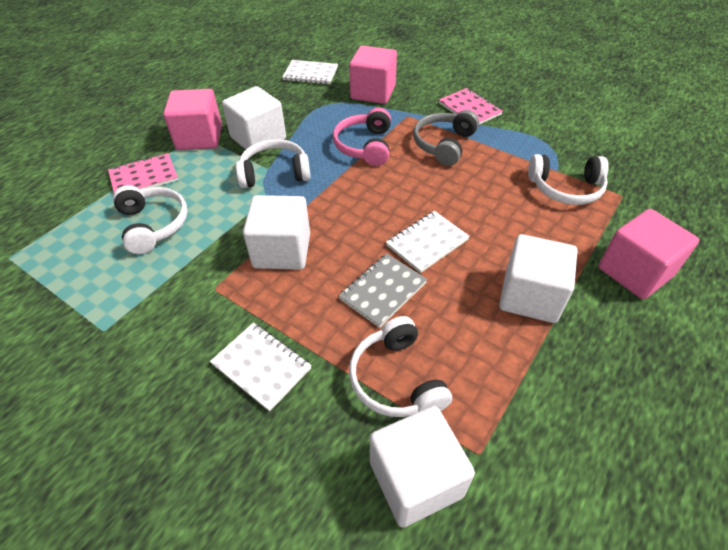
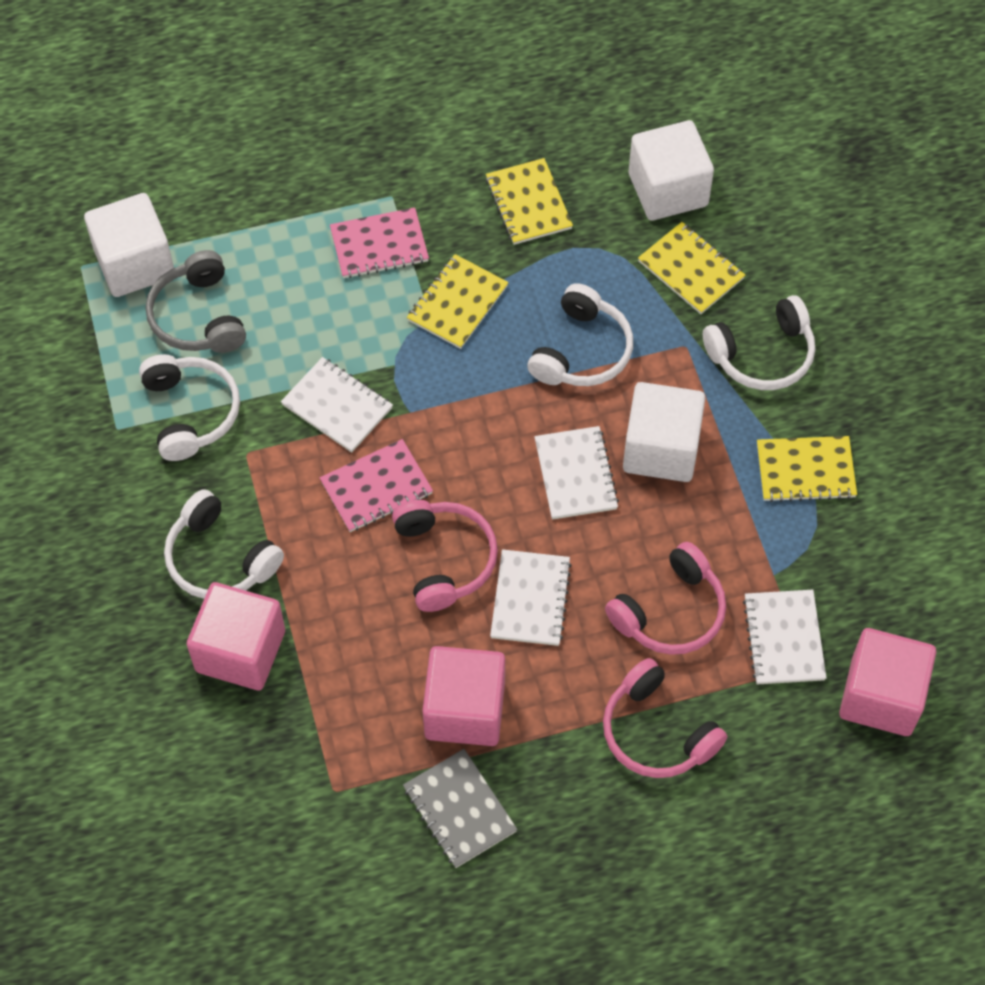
pink headphones: 1 -> 3
white cube: 4 -> 3
white notebook: 3 -> 4
yellow notebook: 0 -> 4

